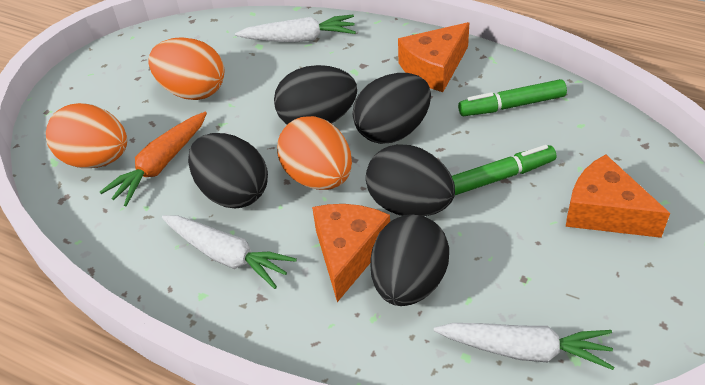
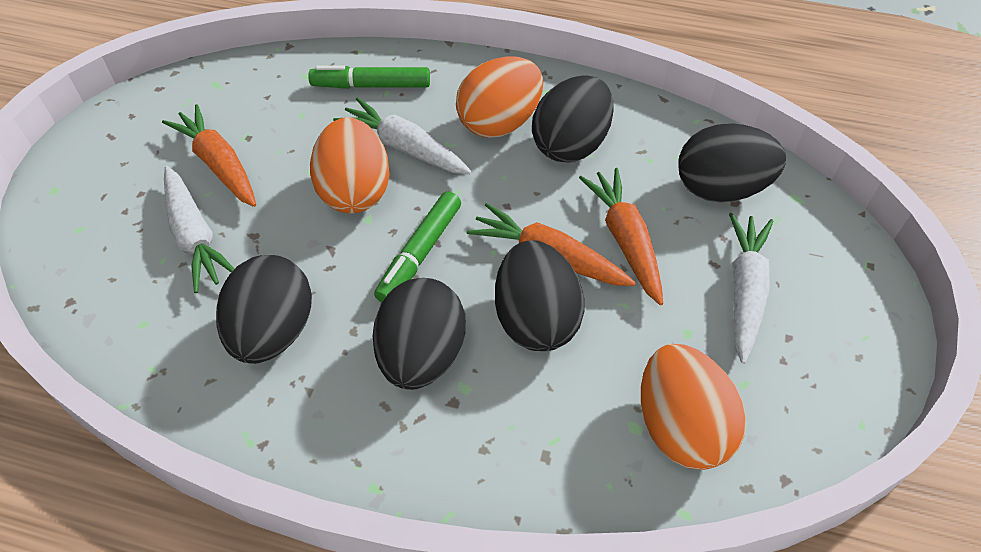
orange carrot: 1 -> 3
orange cheese: 3 -> 0

